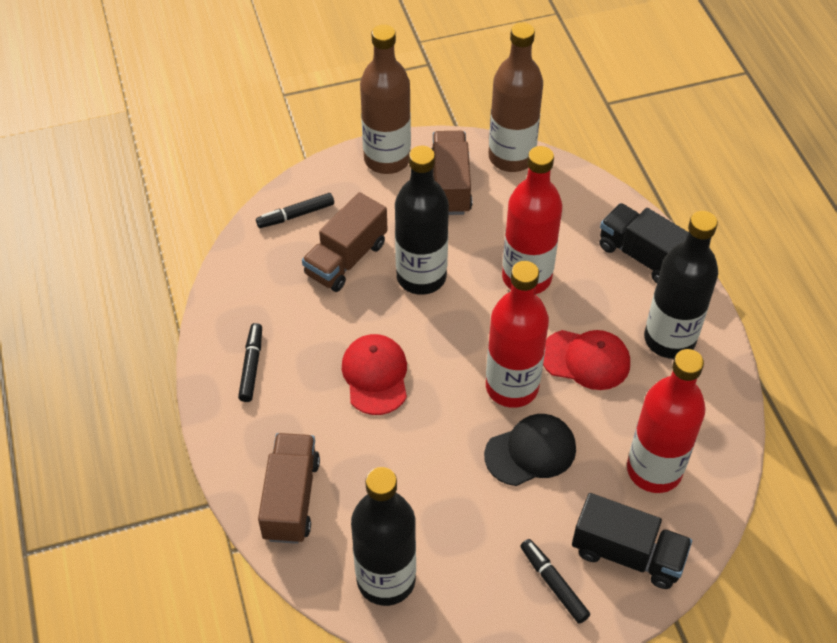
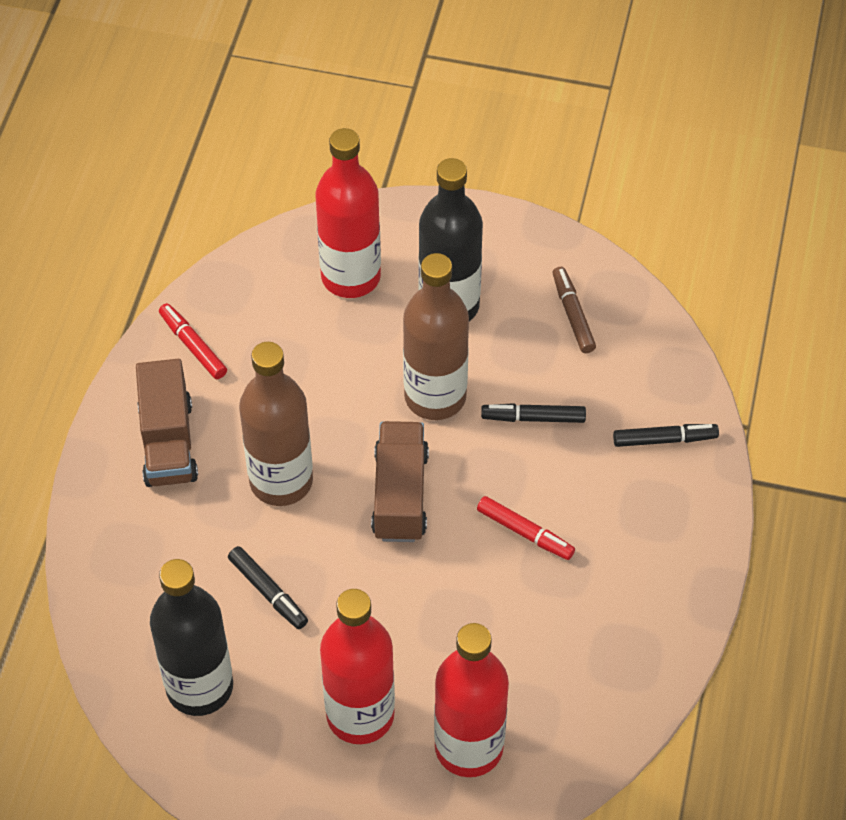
black bottle: 3 -> 2
black cap: 1 -> 0
black truck: 2 -> 0
brown marker: 0 -> 1
brown truck: 3 -> 2
red cap: 2 -> 0
red marker: 0 -> 2

